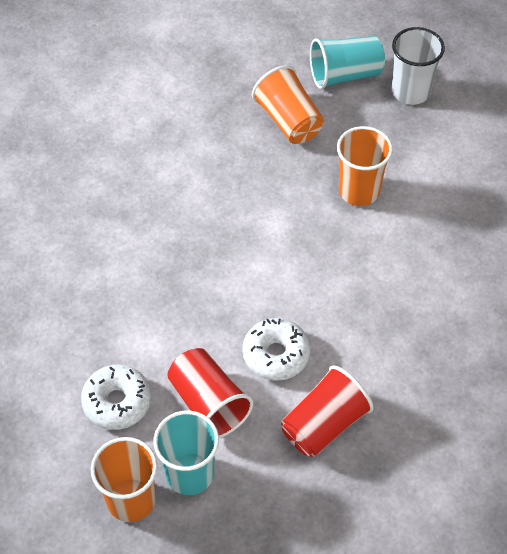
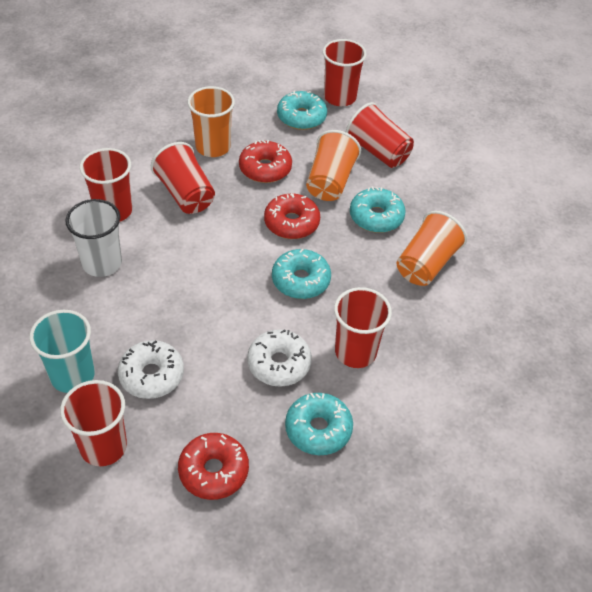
red cup: 2 -> 6
red donut: 0 -> 3
turquoise cup: 2 -> 1
turquoise donut: 0 -> 4

